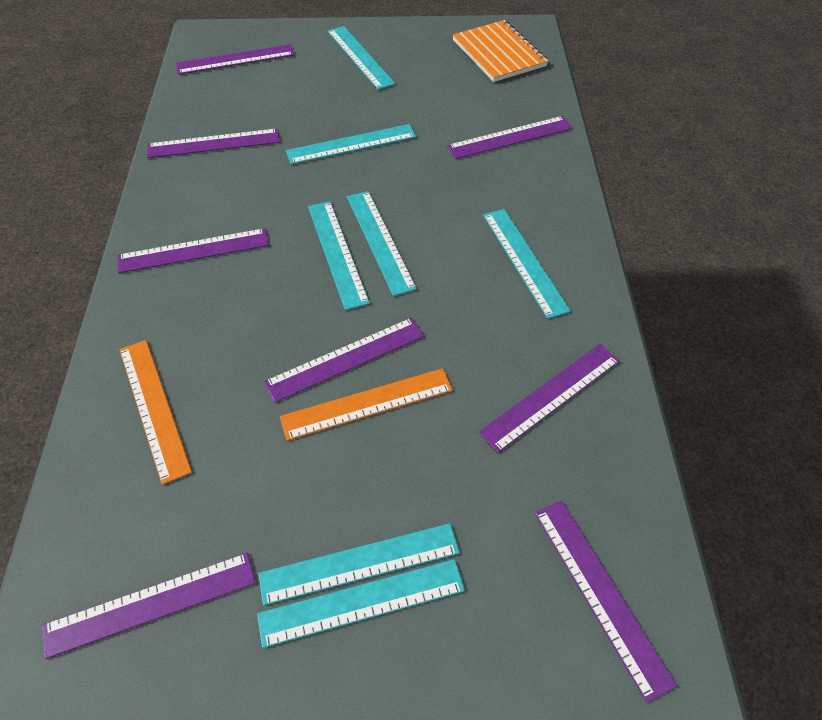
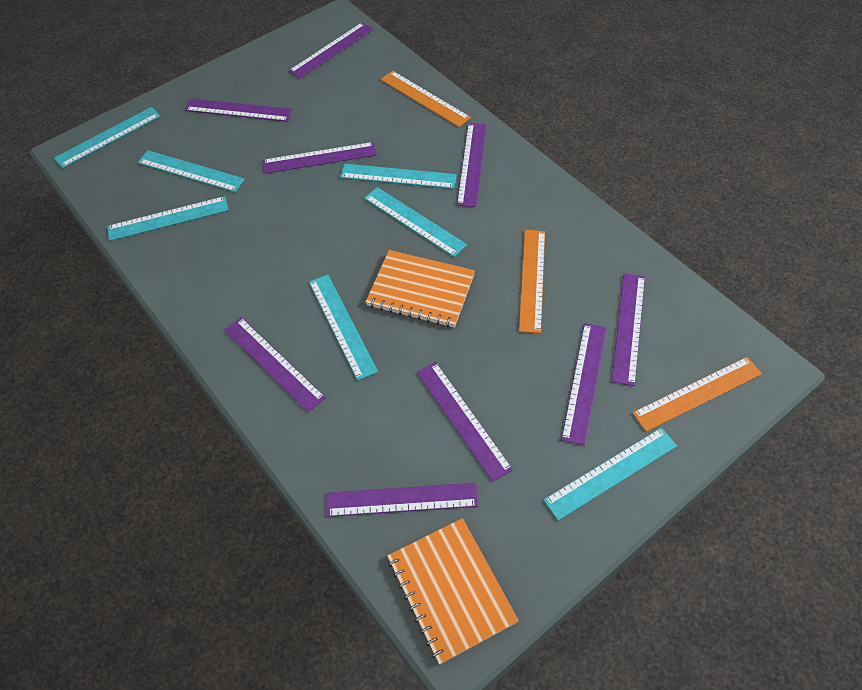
orange notebook: 1 -> 2
orange ruler: 2 -> 3
purple ruler: 8 -> 9

